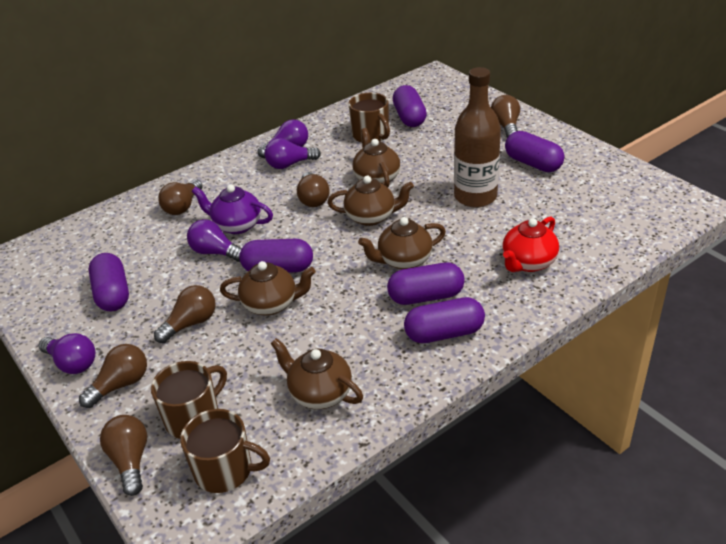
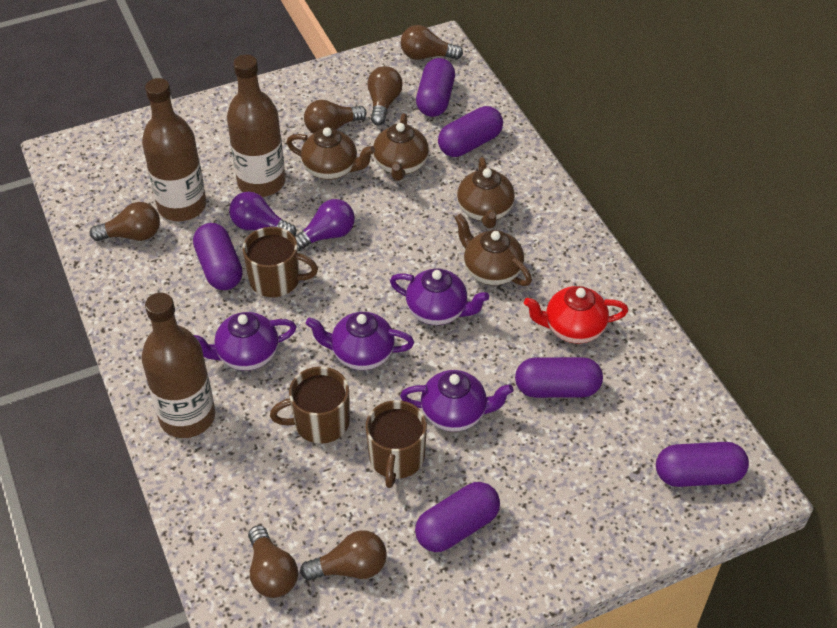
brown bottle: 1 -> 3
brown teapot: 5 -> 4
purple light bulb: 4 -> 2
purple teapot: 1 -> 4

